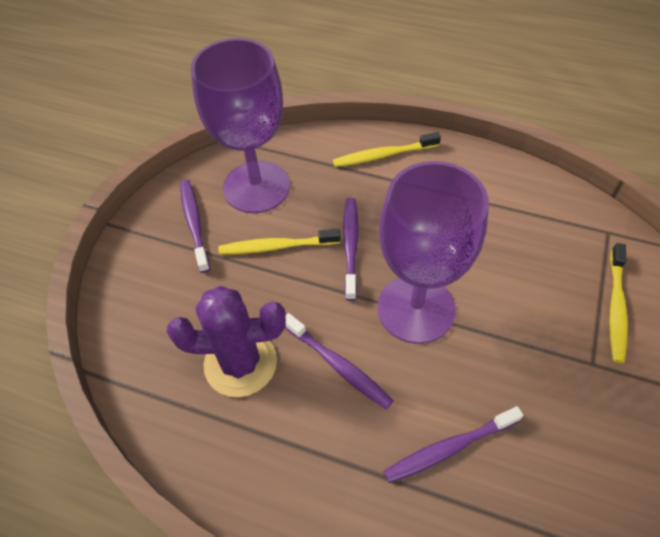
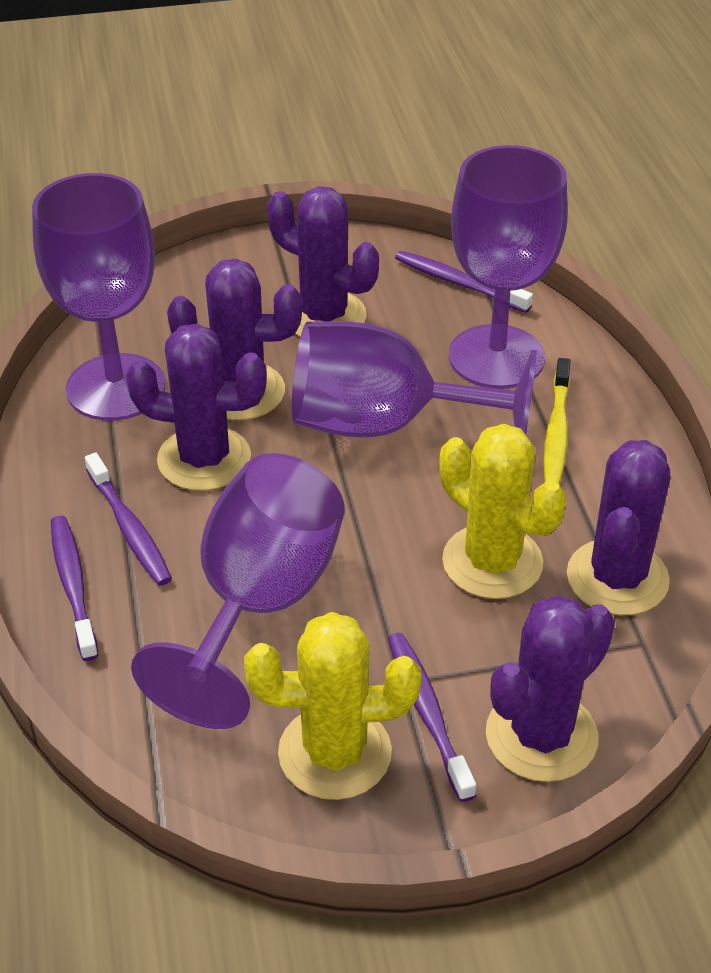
purple cactus: 1 -> 5
purple goblet: 2 -> 4
yellow cactus: 0 -> 2
yellow toothbrush: 3 -> 1

